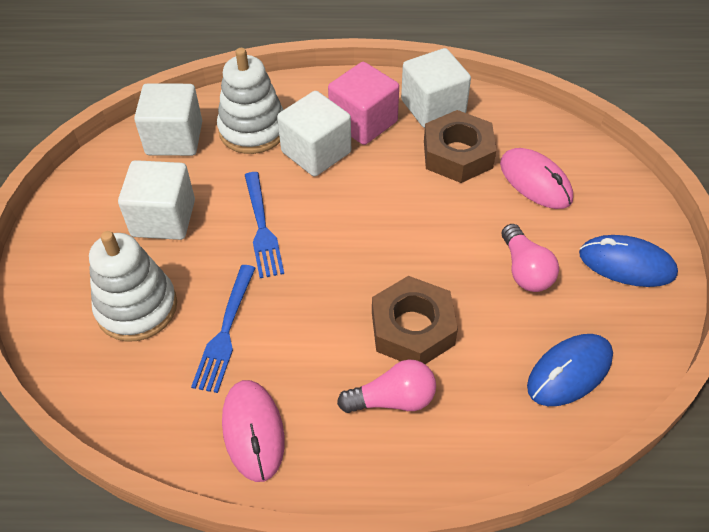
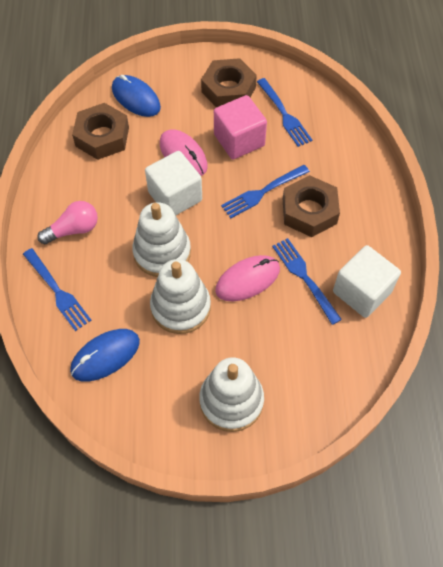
blue fork: 2 -> 4
brown nut: 2 -> 3
pink light bulb: 2 -> 1
white cube: 4 -> 2
white stacking toy: 2 -> 3

